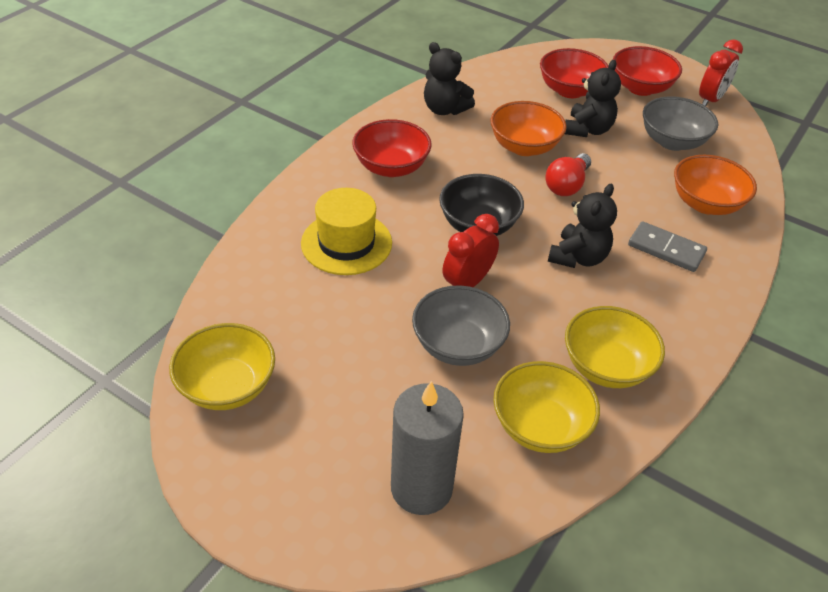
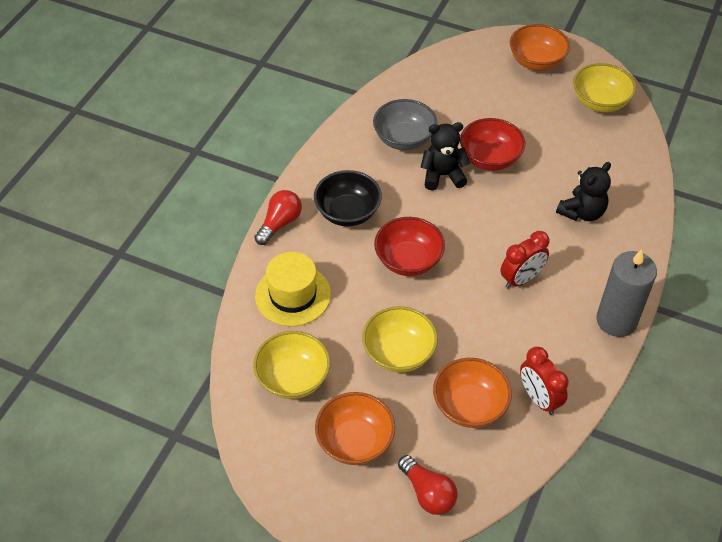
black teddy bear: 3 -> 2
grey bowl: 2 -> 1
grey domino: 1 -> 0
orange bowl: 2 -> 3
red bowl: 3 -> 2
red light bulb: 1 -> 2

